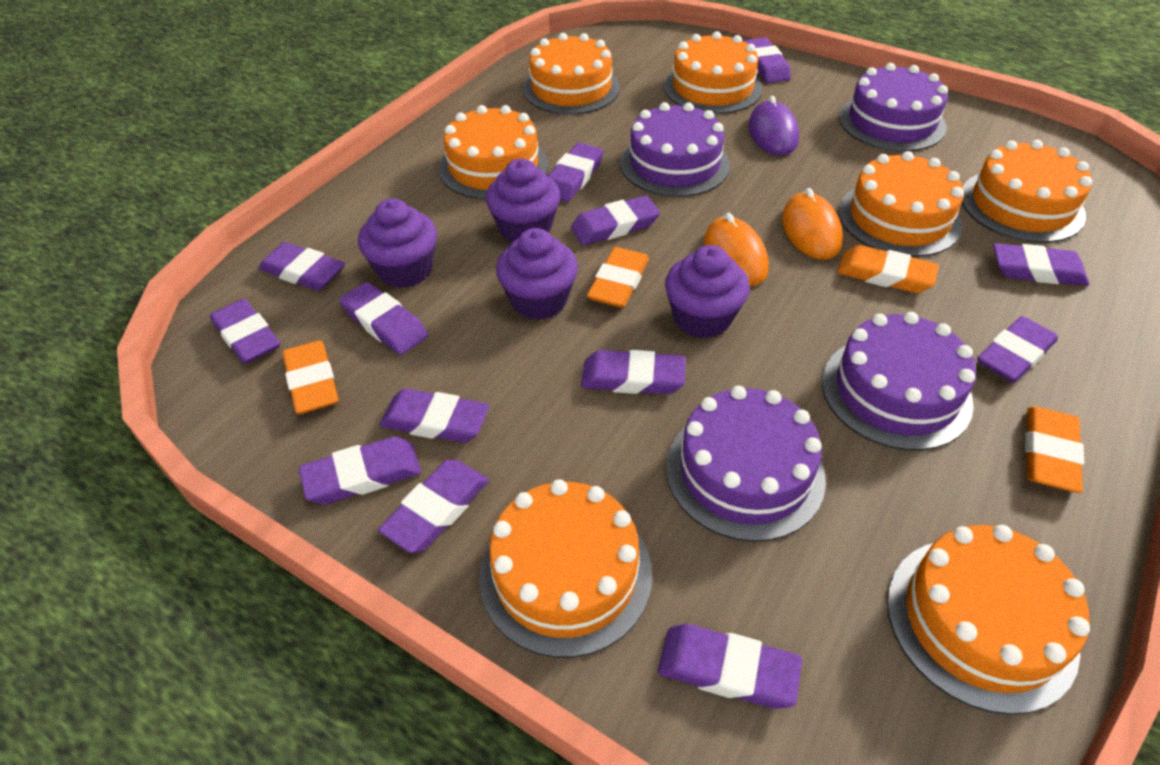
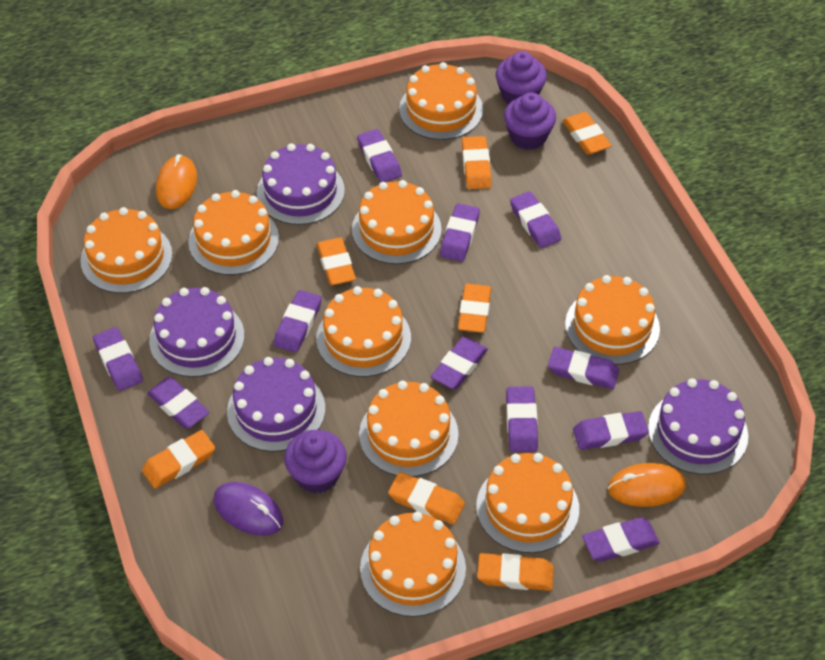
orange cake: 7 -> 9
orange eraser: 4 -> 7
purple cupcake: 4 -> 3
purple eraser: 13 -> 11

